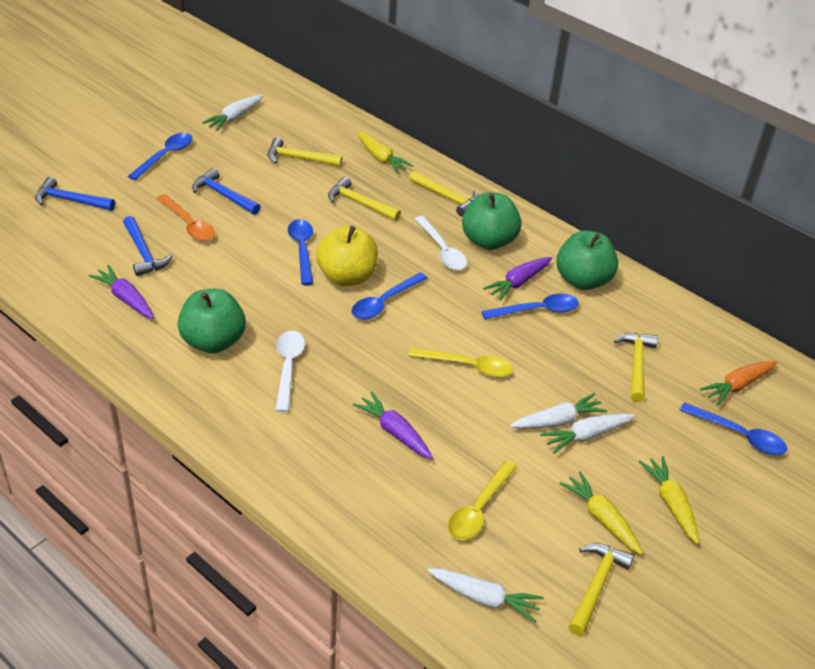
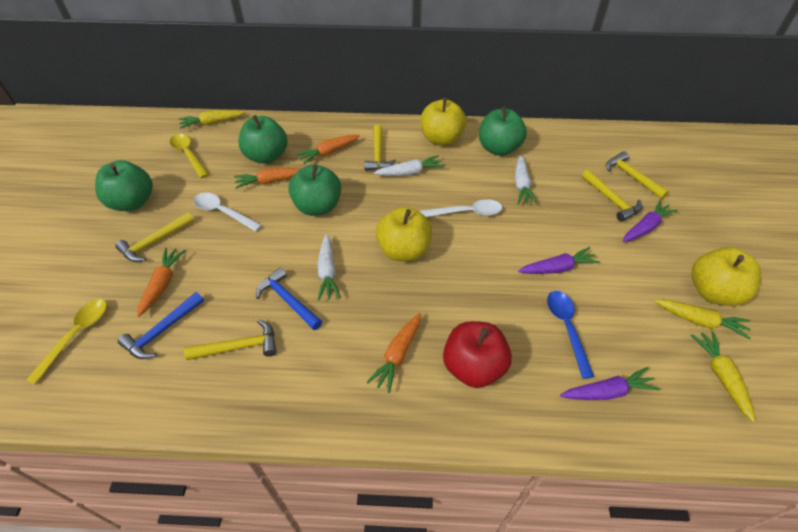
blue hammer: 3 -> 2
blue spoon: 5 -> 1
green apple: 3 -> 4
orange carrot: 1 -> 4
orange spoon: 1 -> 0
red apple: 0 -> 1
white carrot: 4 -> 3
yellow apple: 1 -> 3

